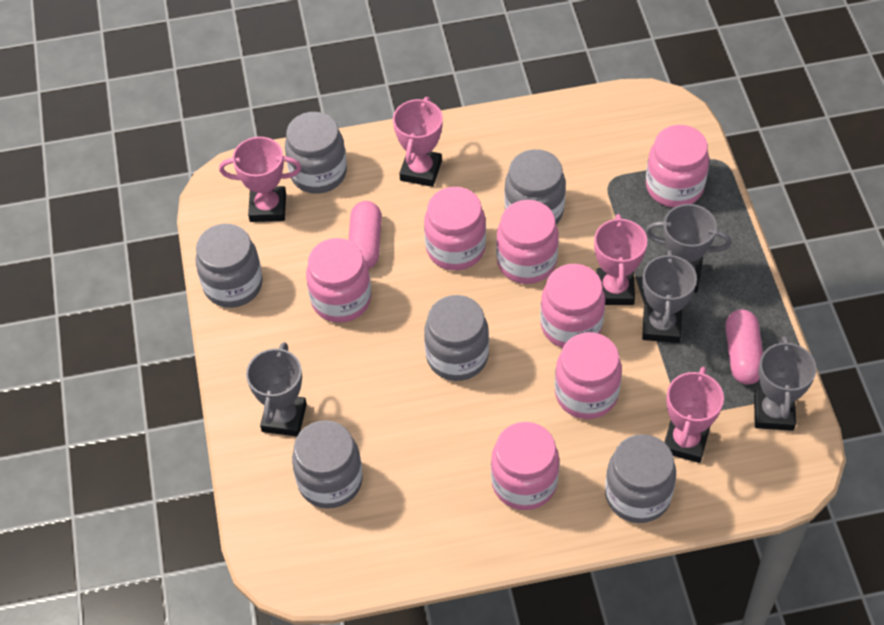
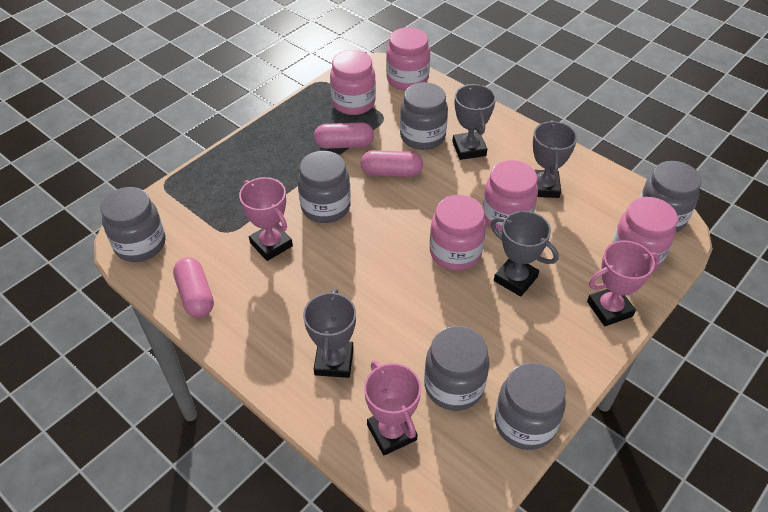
pink capsule: 2 -> 3
pink jar: 7 -> 5
pink trophy: 4 -> 3

